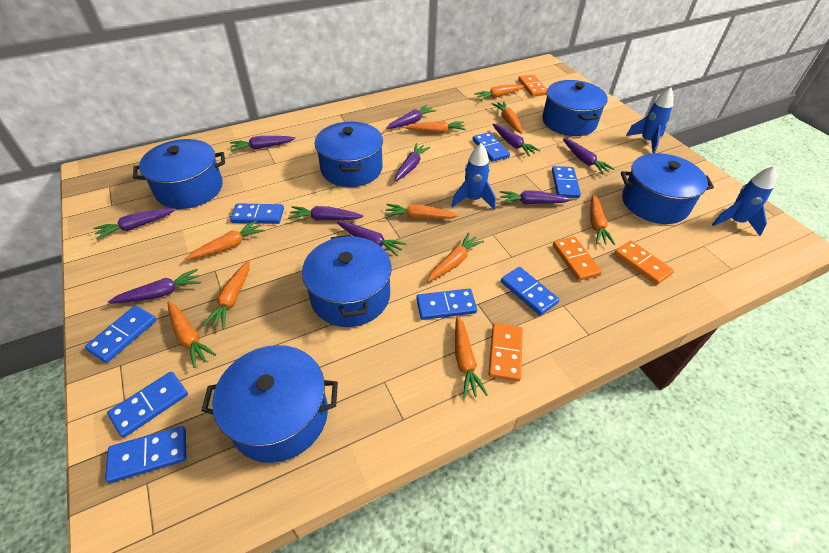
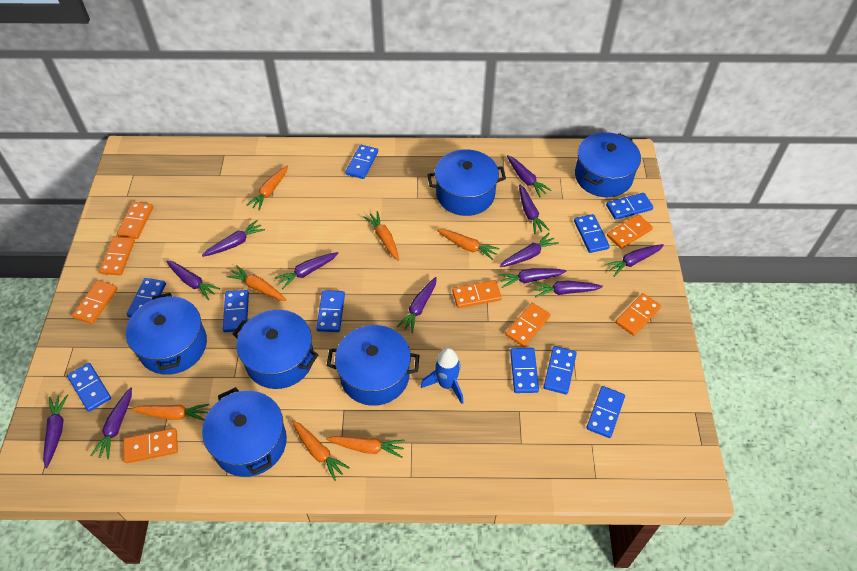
blue domino: 8 -> 10
blue rocket: 3 -> 1
orange carrot: 10 -> 7
orange domino: 4 -> 8
purple carrot: 10 -> 12

